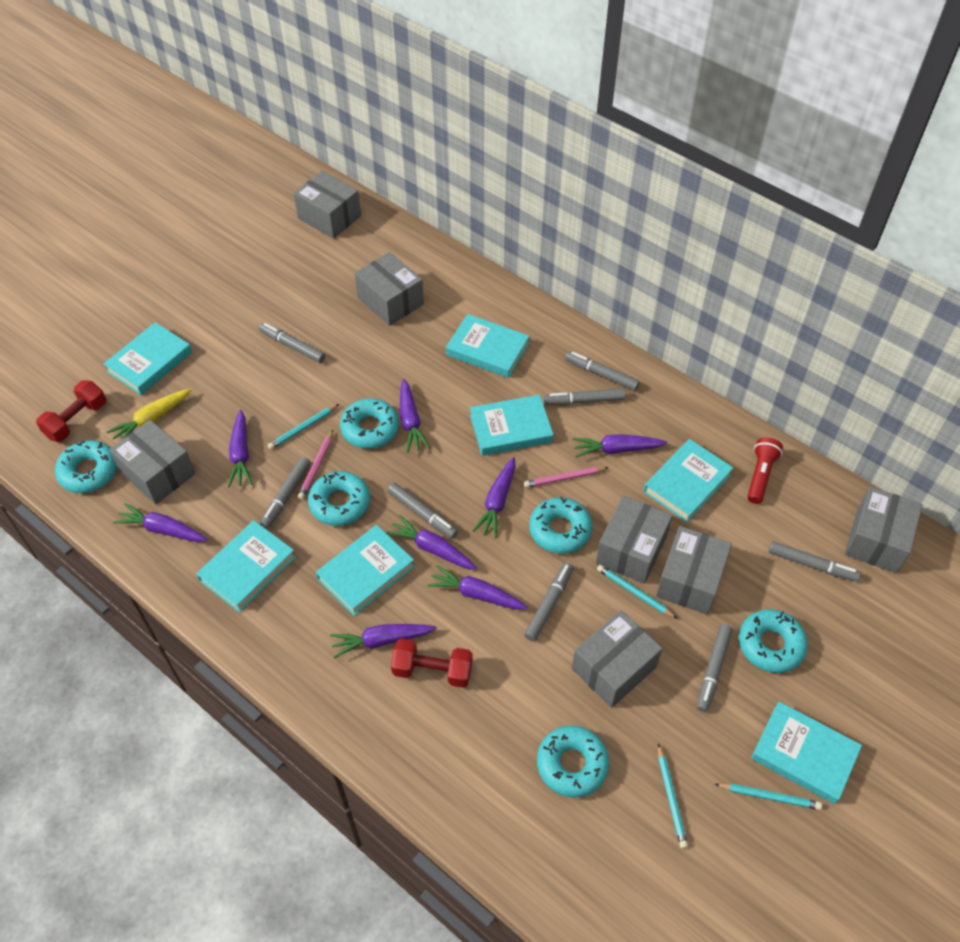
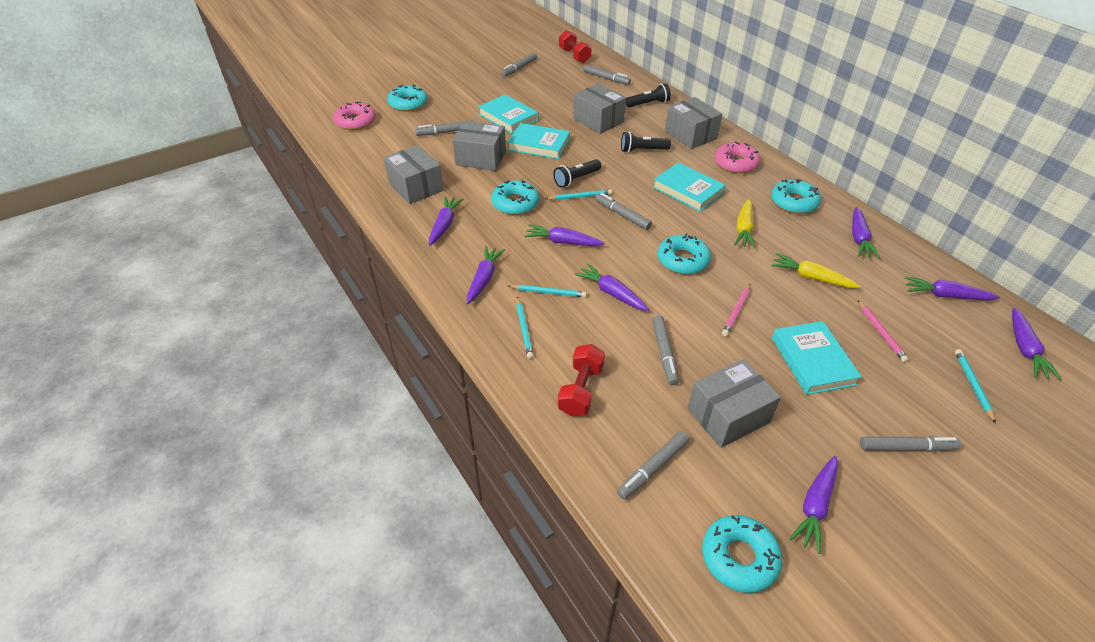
black flashlight: 0 -> 3
grey box: 7 -> 5
grey marker: 8 -> 7
pink donut: 0 -> 2
red flashlight: 1 -> 0
turquoise book: 7 -> 4
turquoise donut: 6 -> 5
yellow carrot: 1 -> 2

